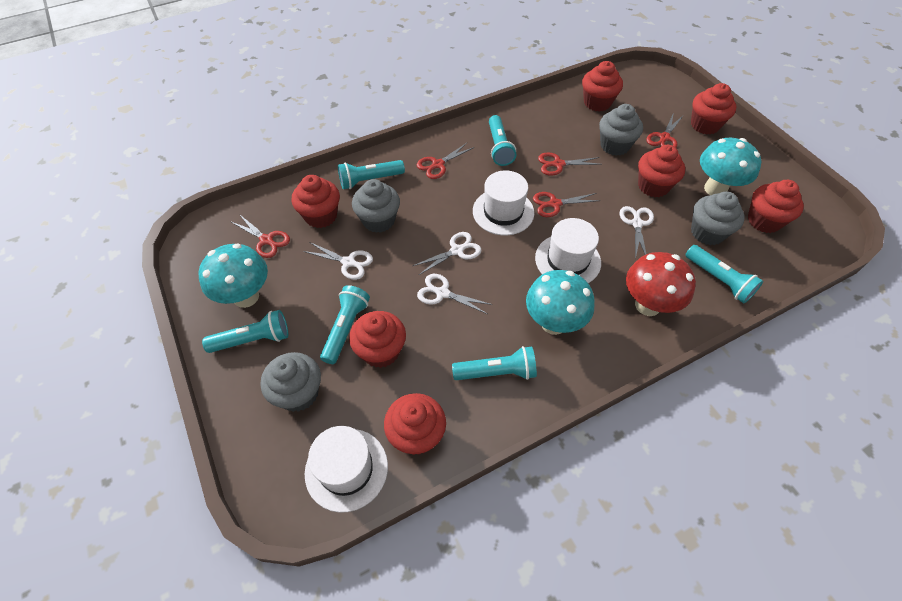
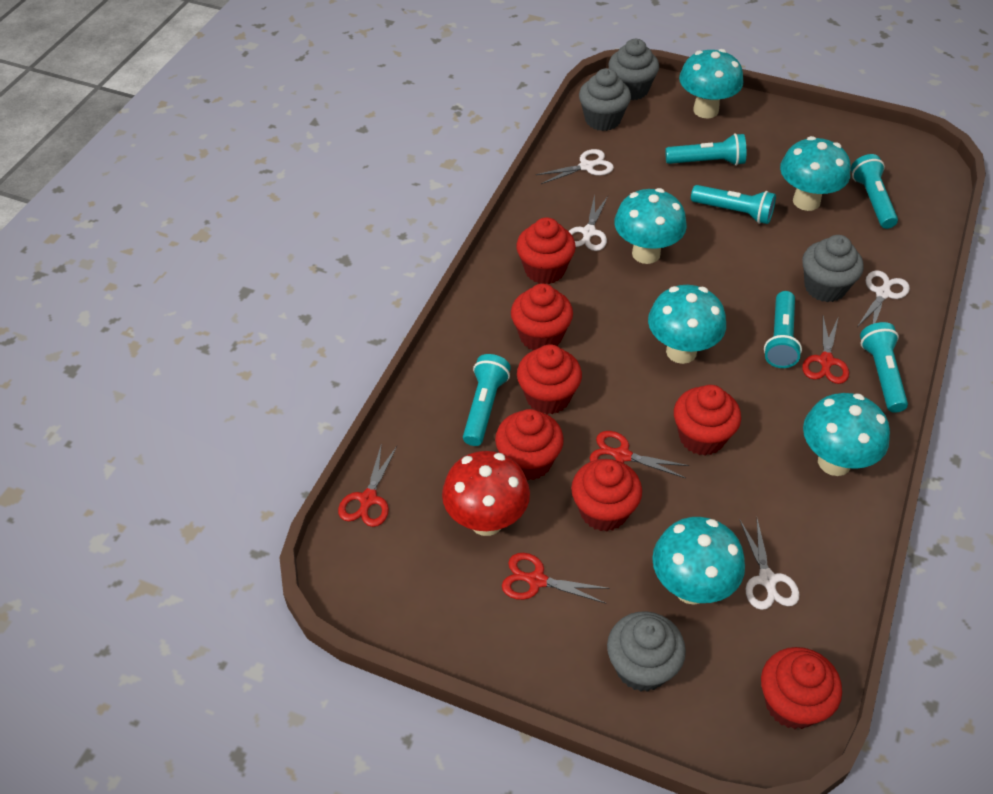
red scissors: 5 -> 4
turquoise mushroom: 3 -> 6
white hat: 3 -> 0

